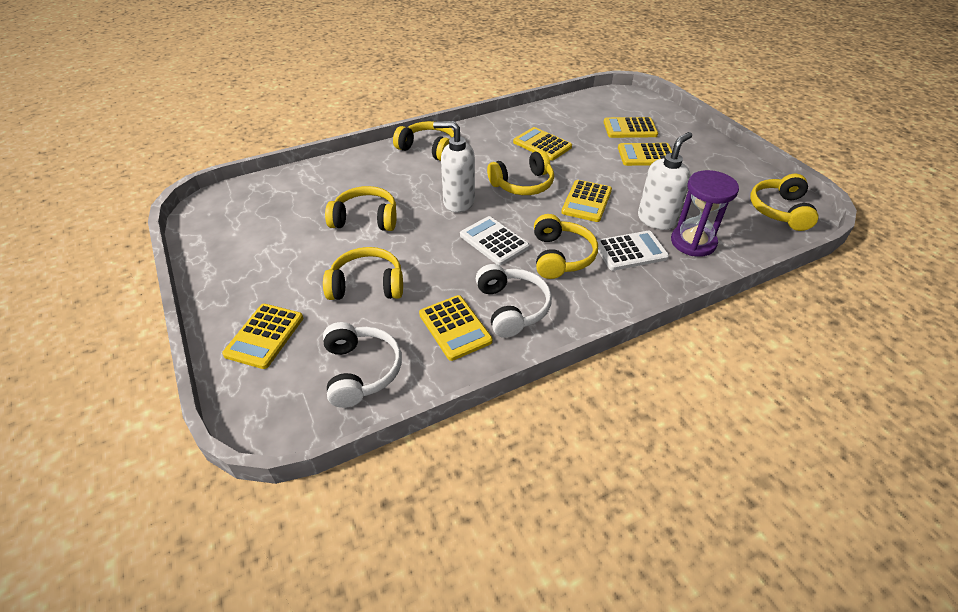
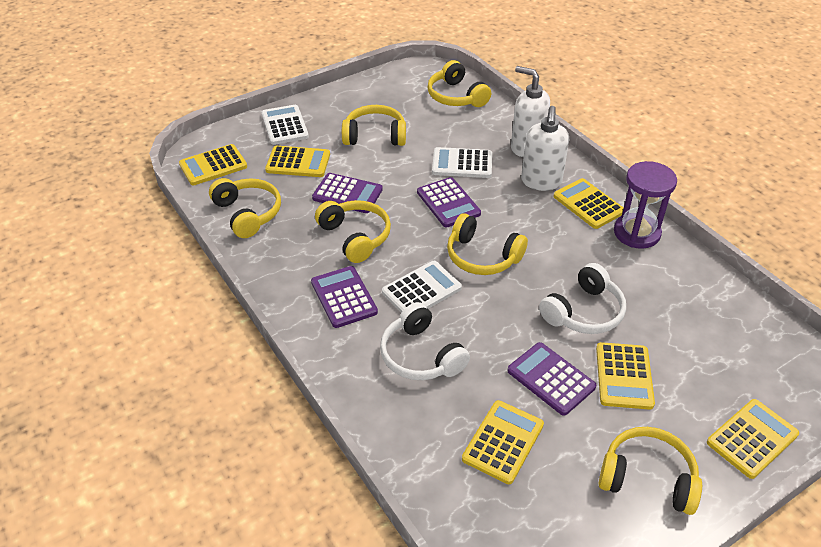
purple calculator: 0 -> 4
white calculator: 2 -> 3

